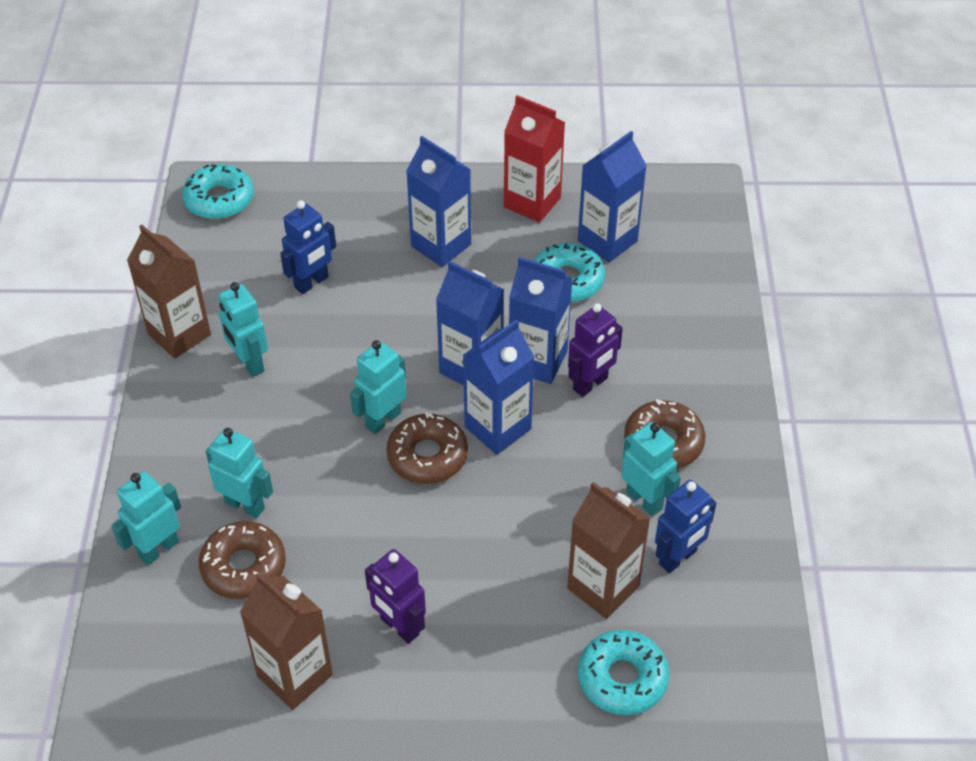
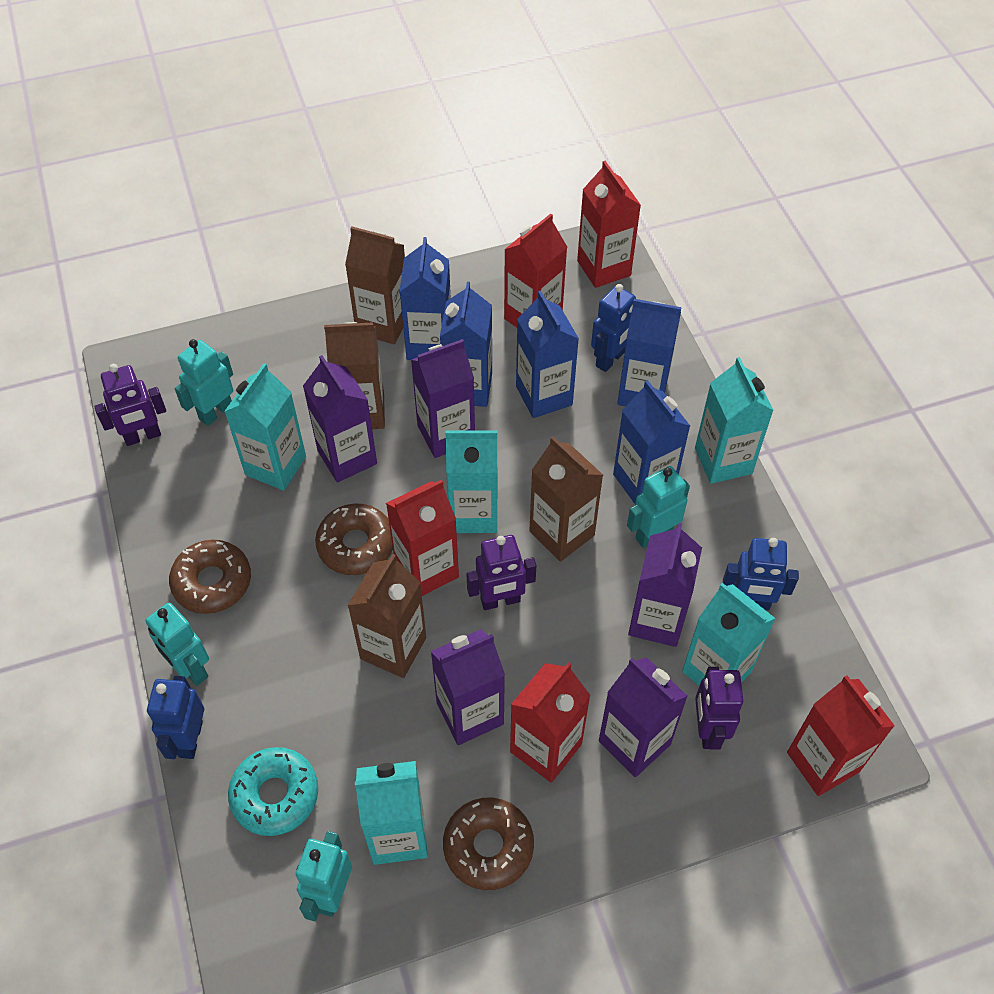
blue robot: 2 -> 3
brown carton: 3 -> 4
purple carton: 0 -> 5
purple robot: 2 -> 3
red carton: 1 -> 5
turquoise carton: 0 -> 5
turquoise donut: 3 -> 1
turquoise robot: 5 -> 4

